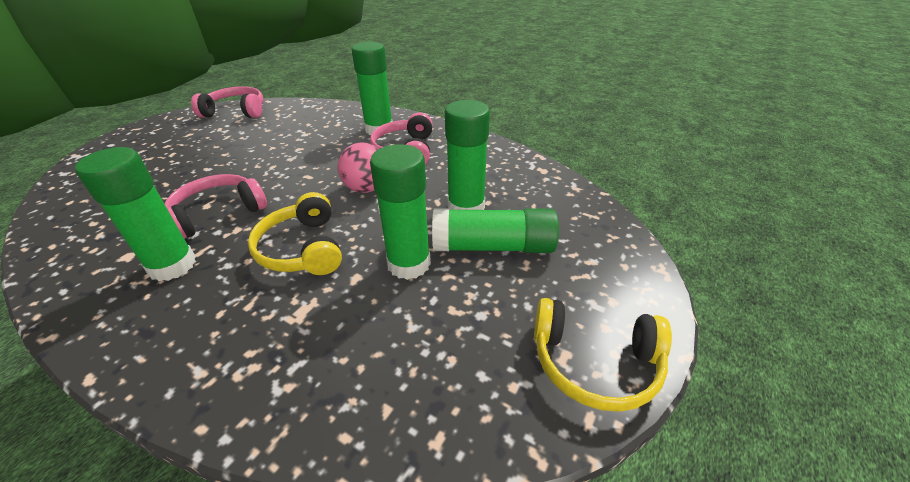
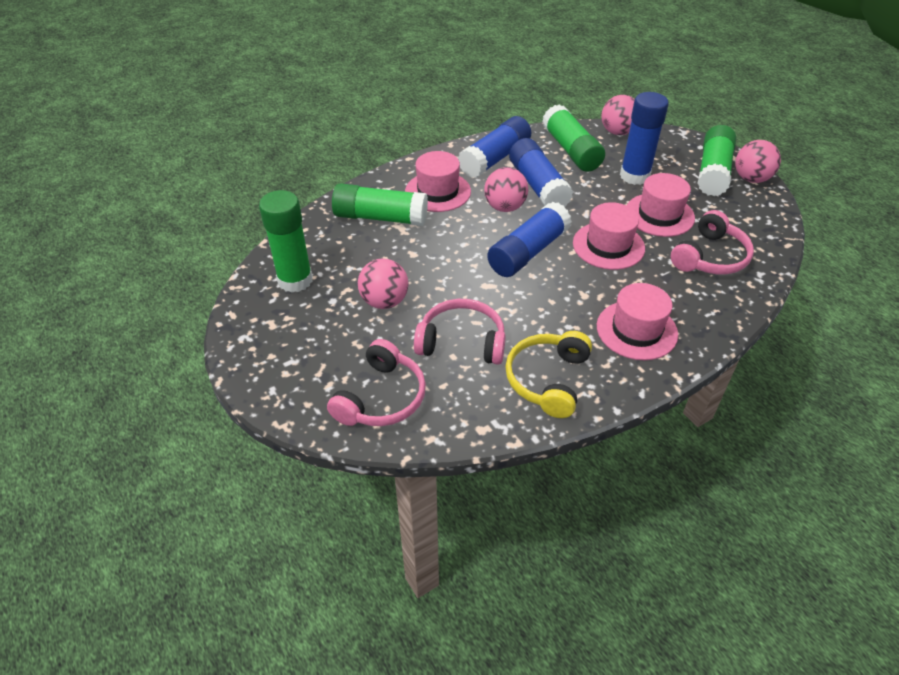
blue glue stick: 0 -> 4
green glue stick: 5 -> 4
pink ball: 1 -> 4
pink hat: 0 -> 4
yellow headphones: 2 -> 1

